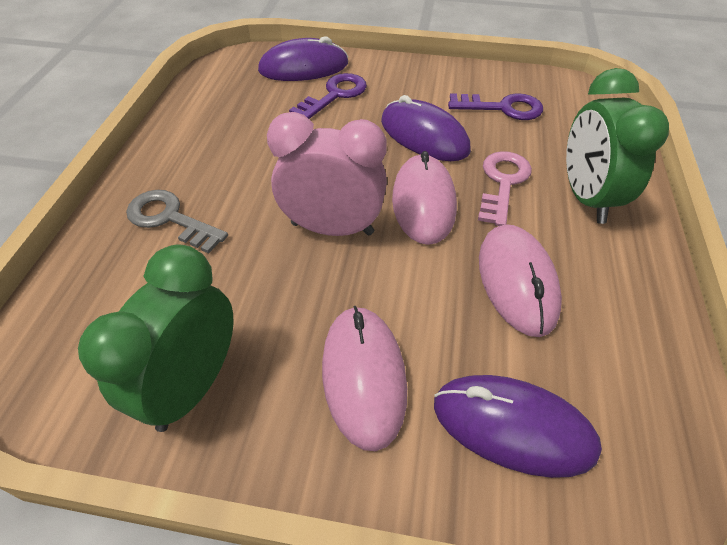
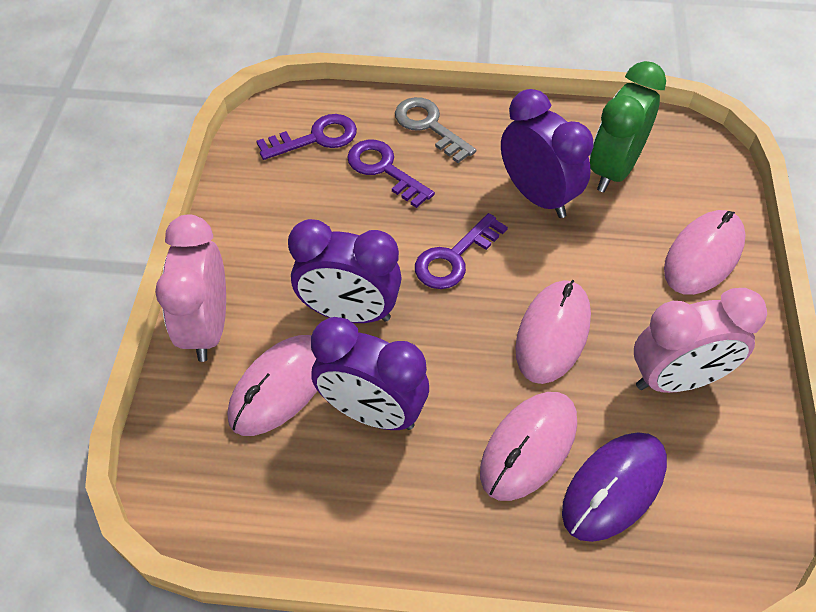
green clock: 2 -> 1
pink clock: 1 -> 2
pink key: 1 -> 0
pink mouse: 3 -> 4
purple clock: 0 -> 3
purple key: 2 -> 3
purple mouse: 3 -> 1

